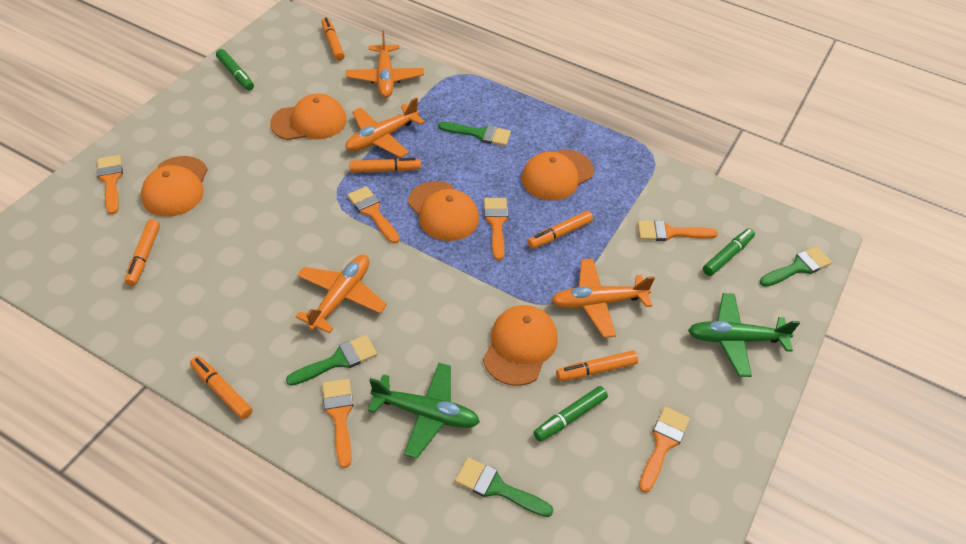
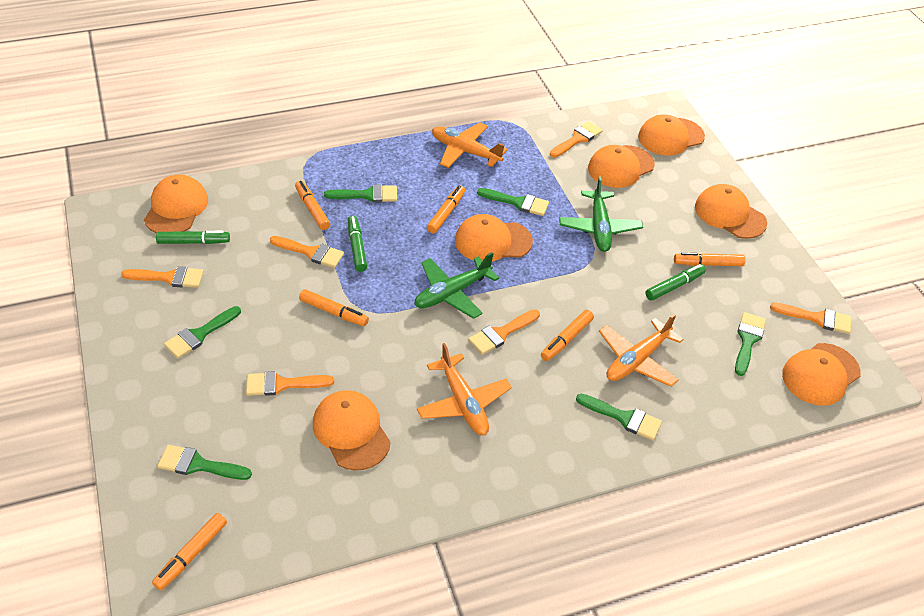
green brush: 4 -> 6
orange cap: 5 -> 7
orange plane: 4 -> 3

